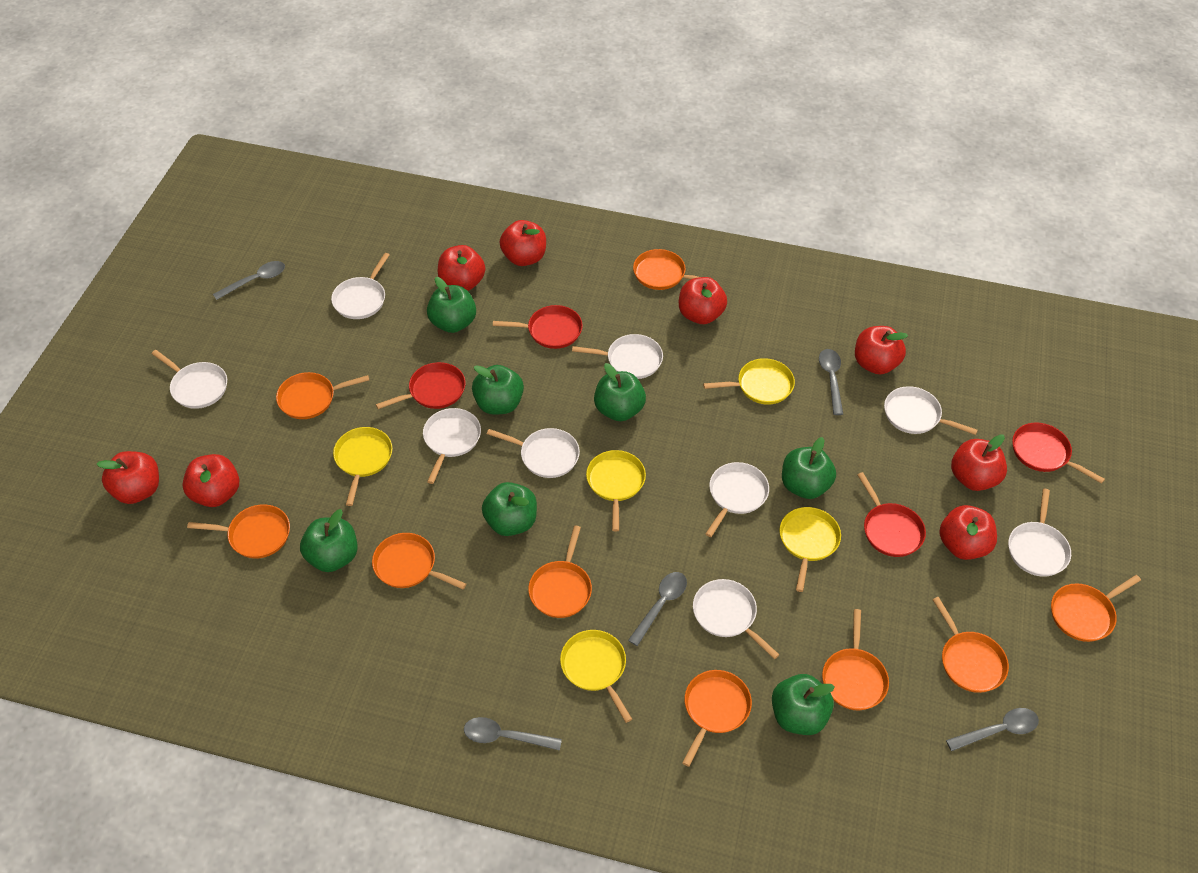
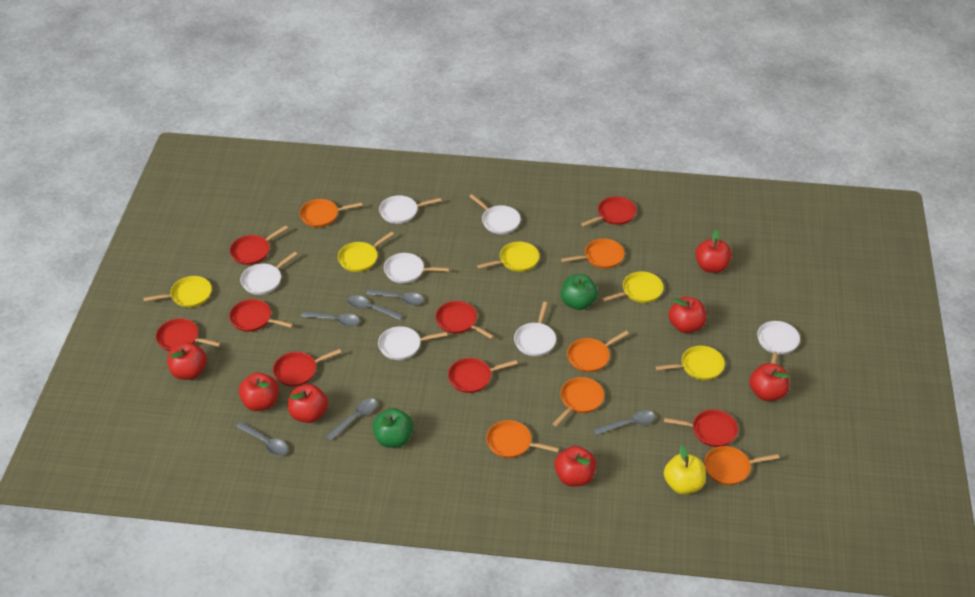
green apple: 7 -> 2
grey spoon: 5 -> 6
orange pan: 9 -> 6
red apple: 8 -> 7
red pan: 4 -> 8
white pan: 9 -> 7
yellow apple: 0 -> 1

